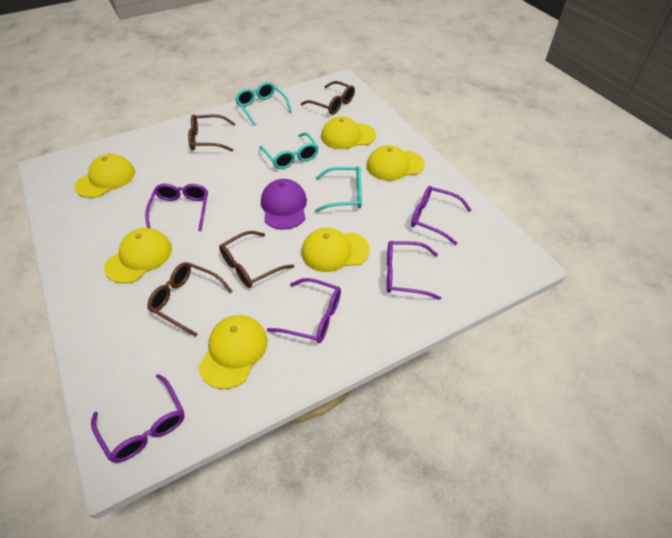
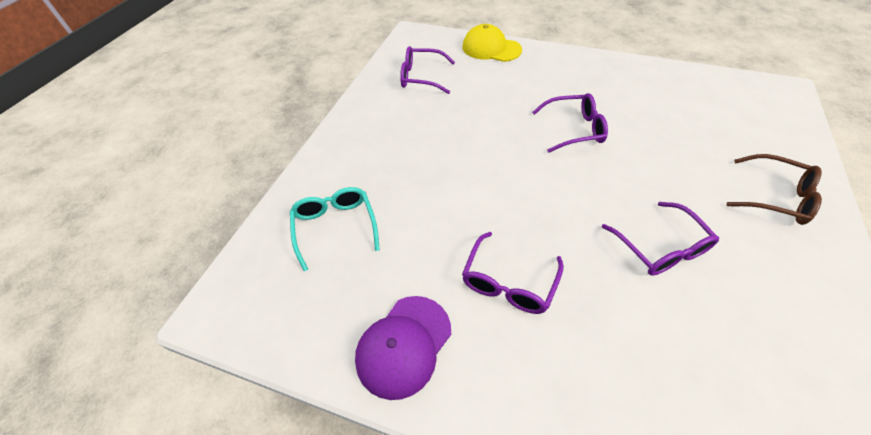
brown glasses: 4 -> 1
purple glasses: 5 -> 4
turquoise glasses: 3 -> 1
yellow cap: 6 -> 1

